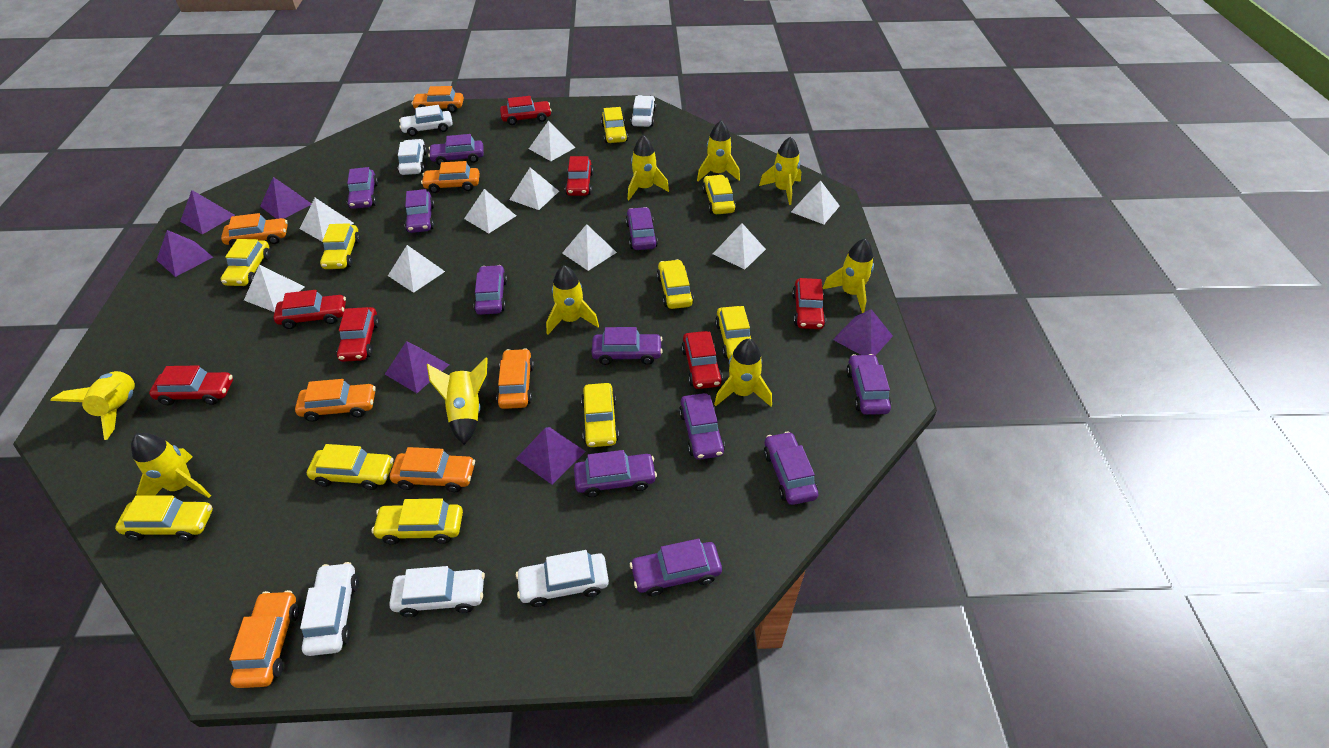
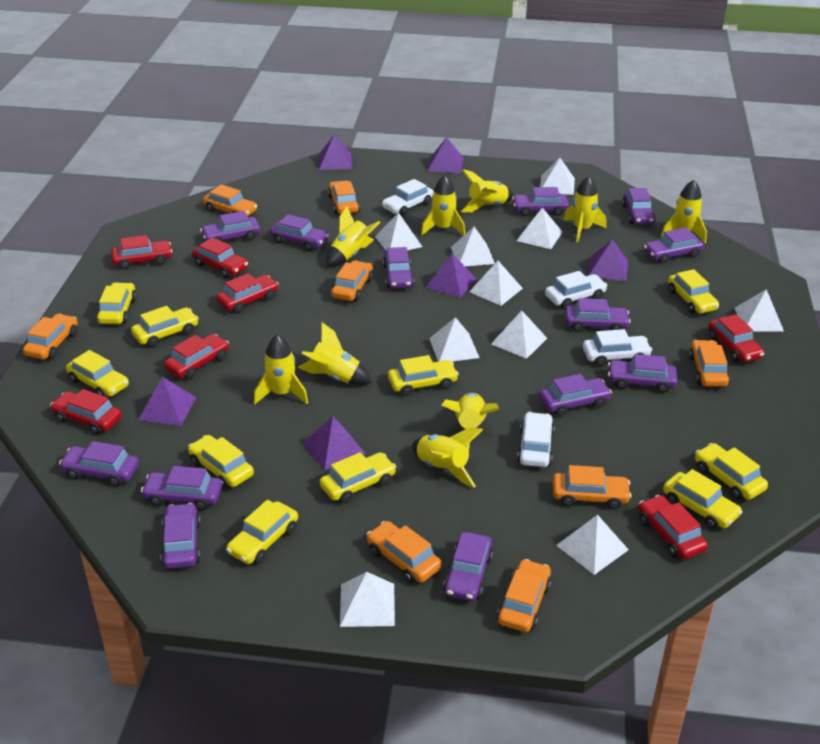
orange car: 7 -> 8
purple car: 11 -> 13
white car: 6 -> 4
white pyramid: 9 -> 10

